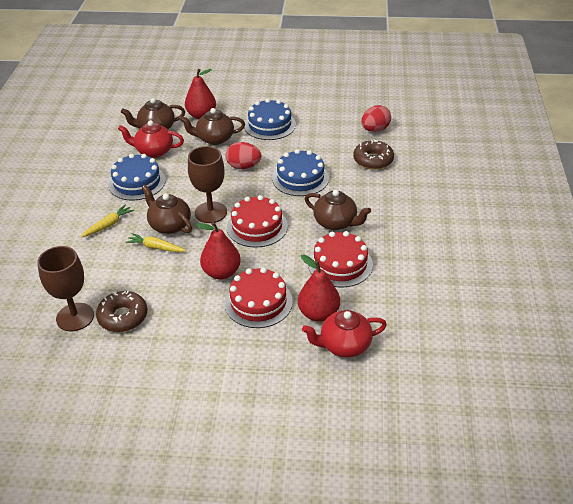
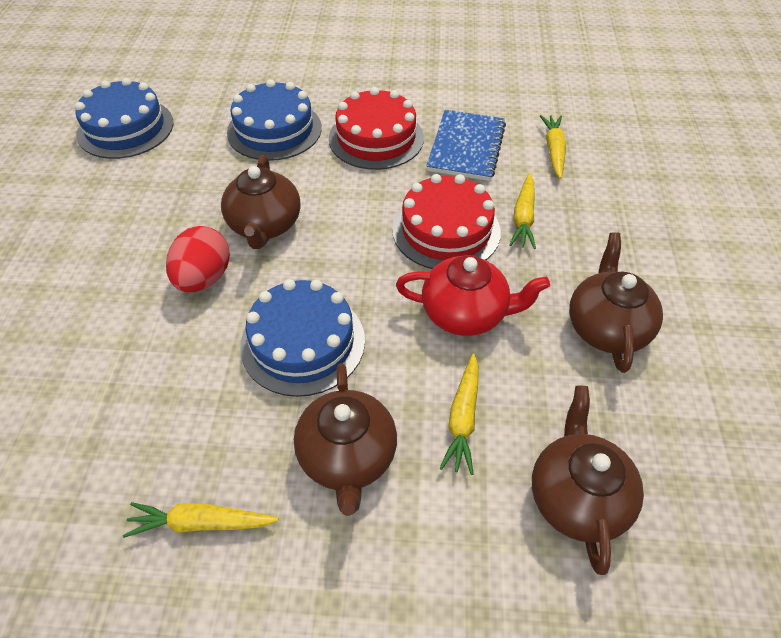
blue notebook: 0 -> 1
brown donut: 2 -> 0
brown goblet: 2 -> 0
red cake: 3 -> 2
red egg: 2 -> 1
red pear: 3 -> 0
red teapot: 2 -> 1
yellow carrot: 2 -> 4

